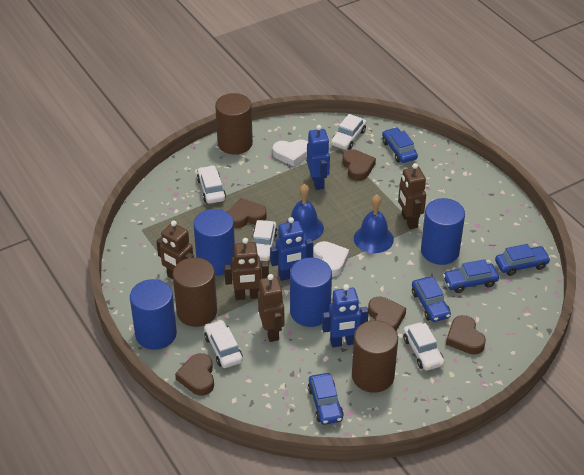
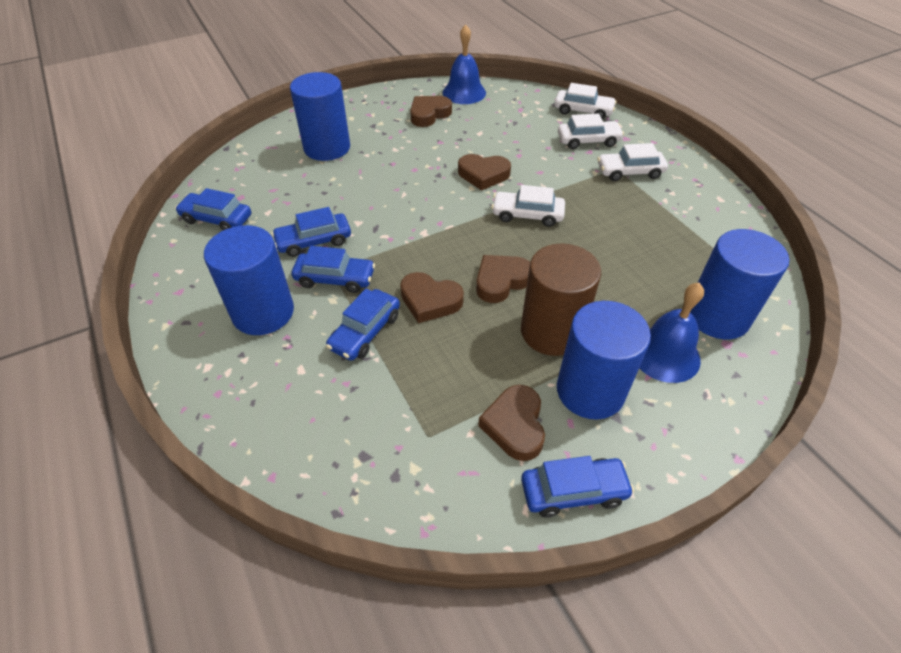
blue robot: 3 -> 0
brown cylinder: 3 -> 1
brown robot: 4 -> 0
white car: 5 -> 4
white heart: 2 -> 0

